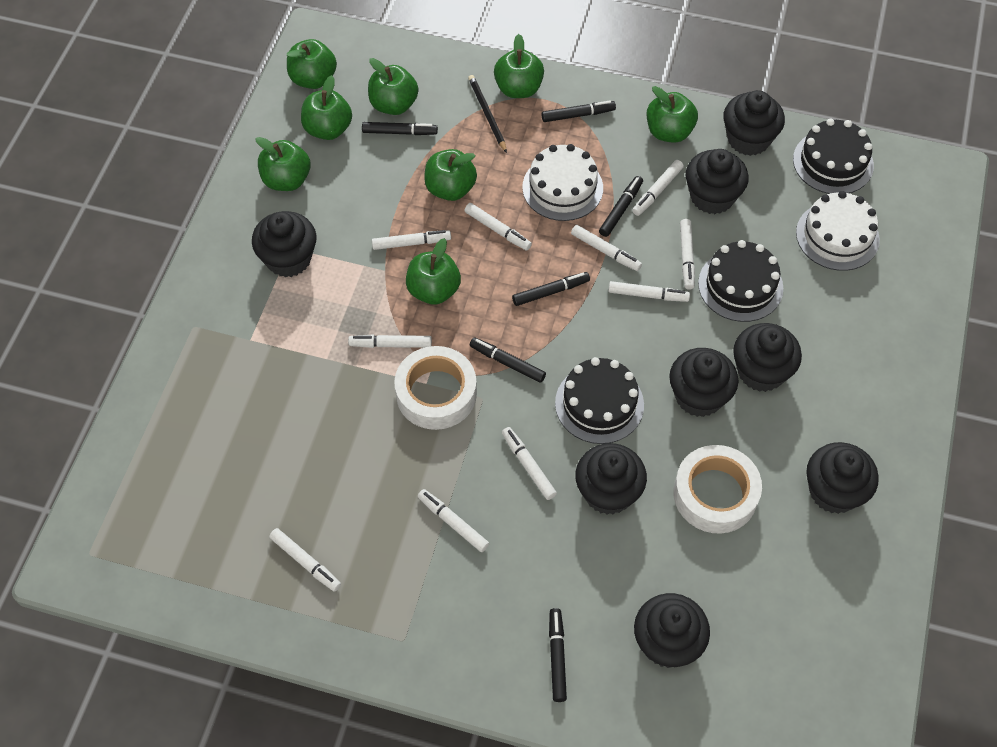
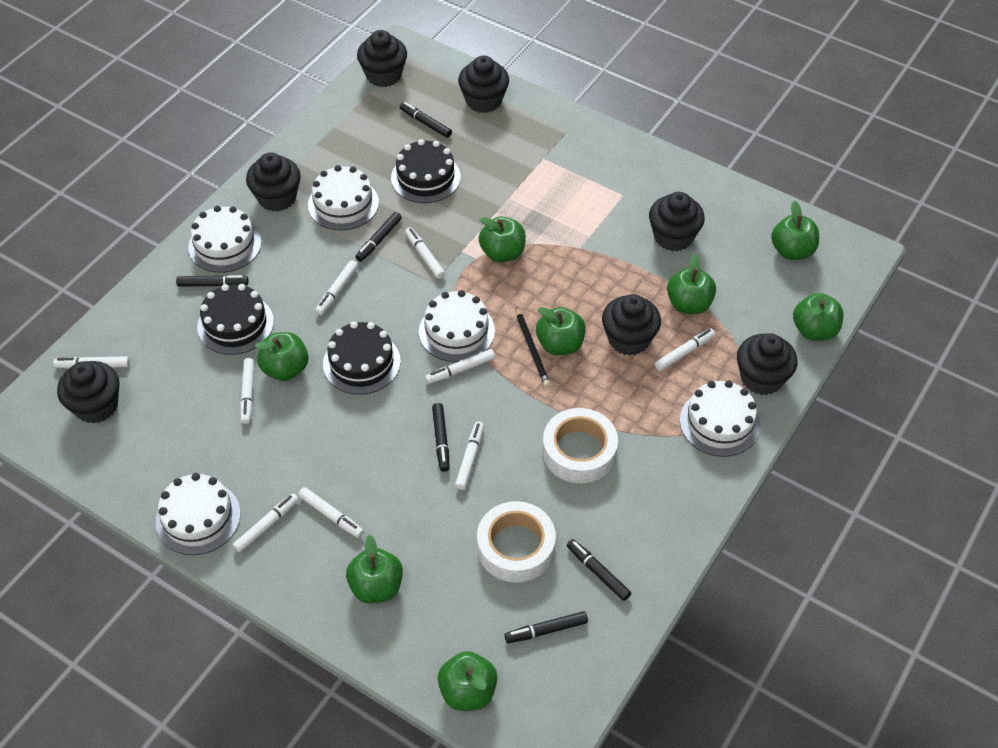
black cupcake: 8 -> 7
white cake: 2 -> 5
white marker: 10 -> 9

